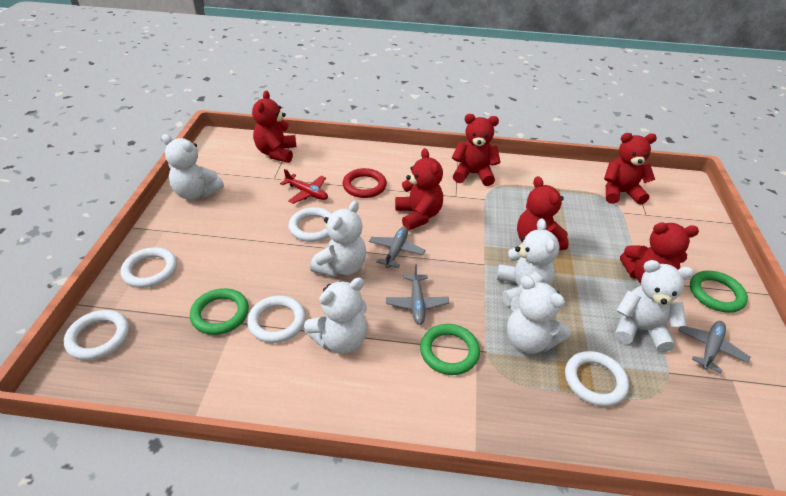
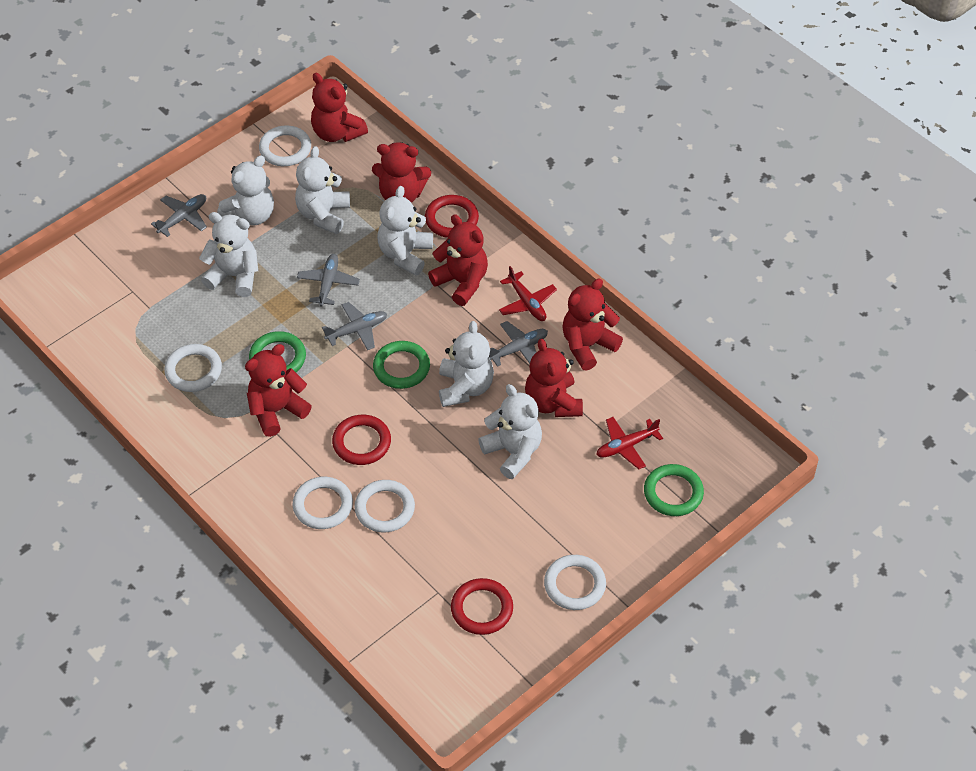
grey plane: 3 -> 4
red plane: 1 -> 2
red ring: 1 -> 3

